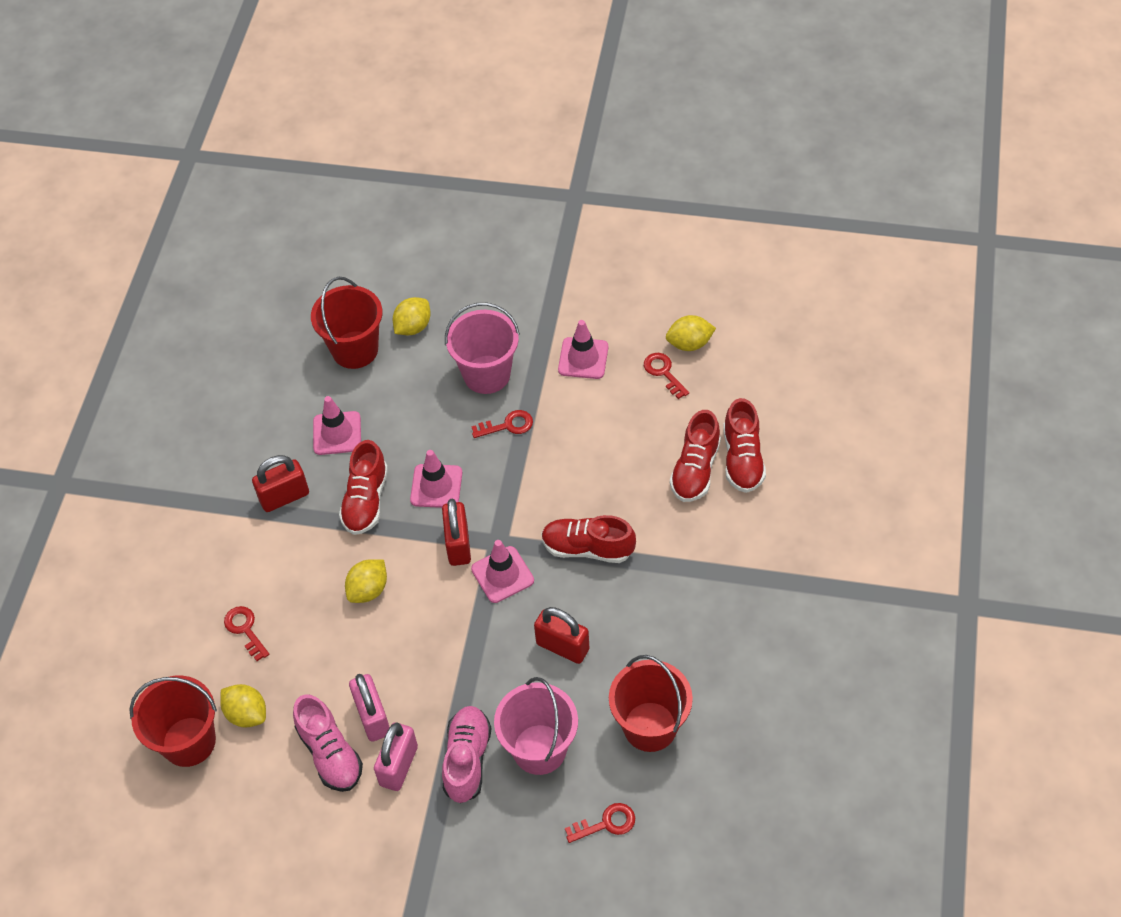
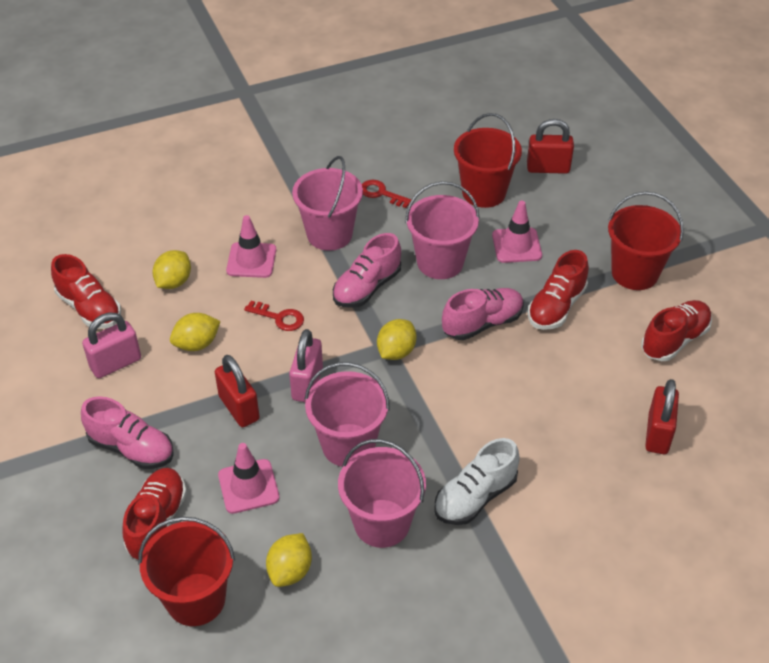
pink bucket: 2 -> 4
pink shoe: 2 -> 3
pink traffic cone: 4 -> 3
red key: 4 -> 2
white shoe: 0 -> 1

